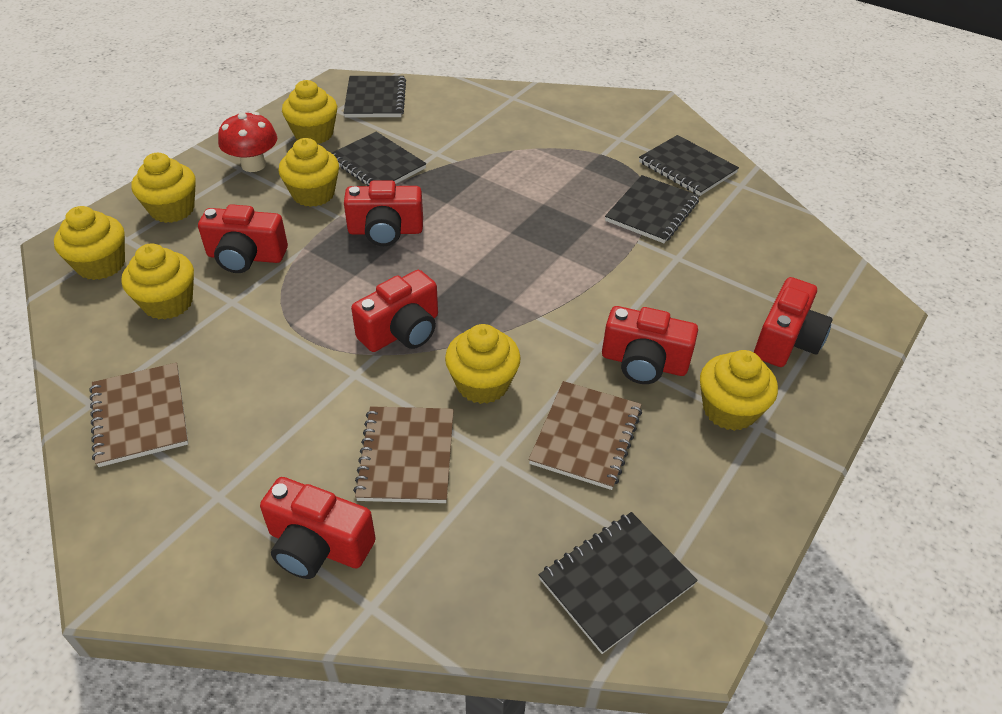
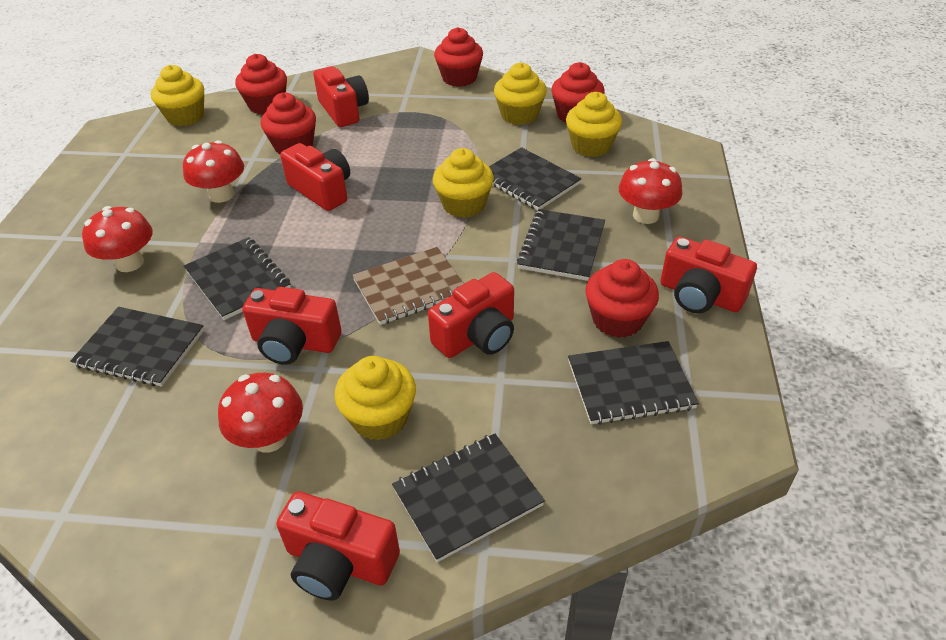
black notebook: 5 -> 6
brown notebook: 3 -> 1
red cupcake: 0 -> 5
red mushroom: 1 -> 4
yellow cupcake: 7 -> 5

